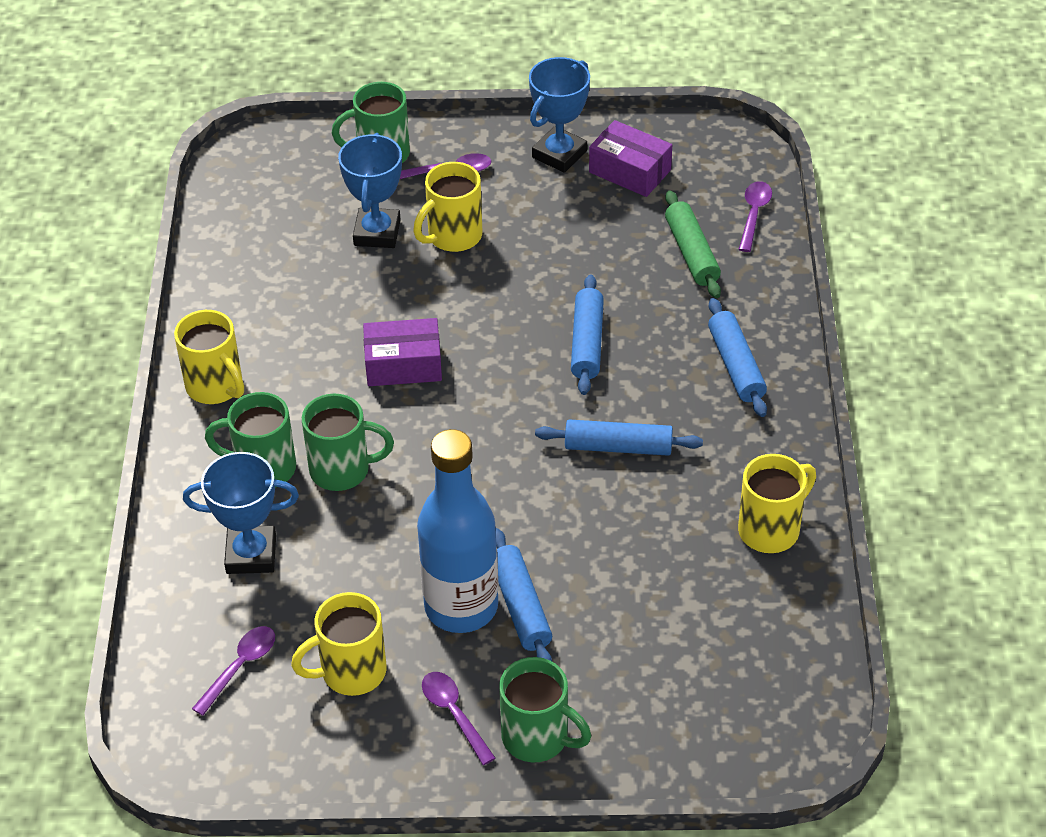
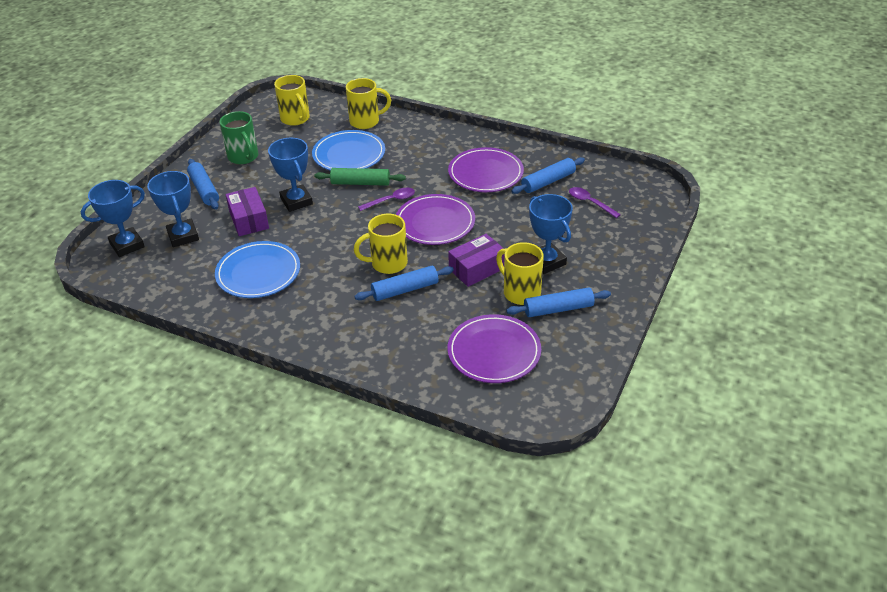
blue bottle: 1 -> 0
blue plate: 0 -> 2
blue trophy: 3 -> 4
green mug: 4 -> 1
purple plate: 0 -> 3
purple spoon: 4 -> 2

